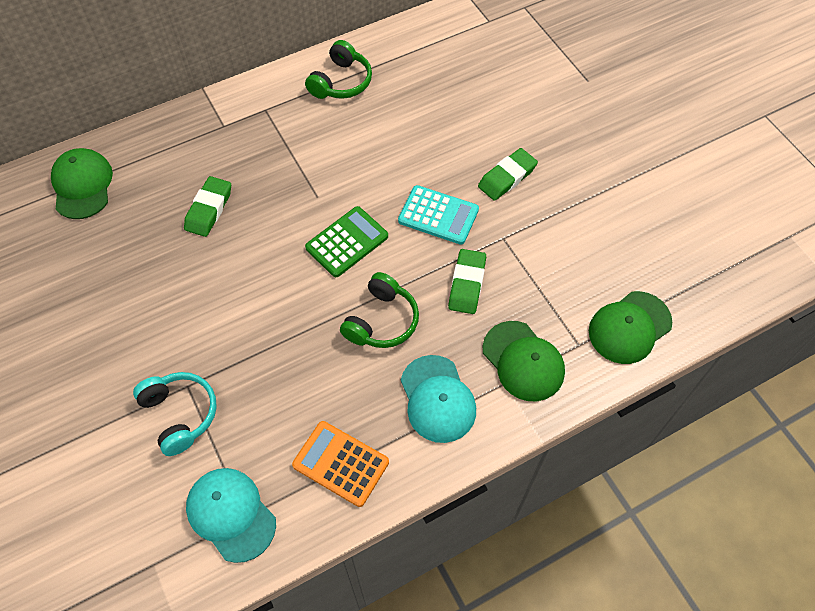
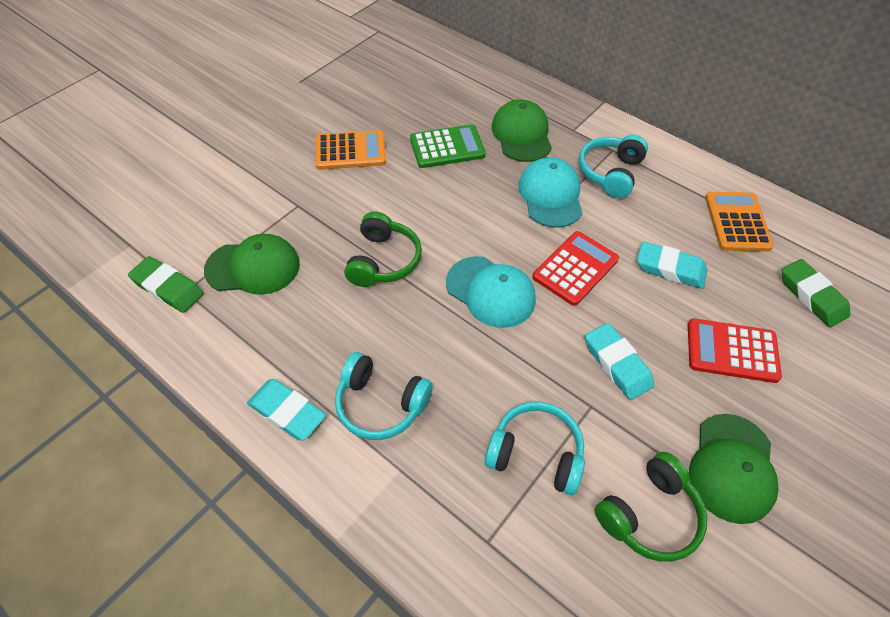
green eraser: 3 -> 2
orange calculator: 1 -> 2
red calculator: 0 -> 2
turquoise calculator: 1 -> 0
turquoise eraser: 0 -> 3
turquoise headphones: 1 -> 3

